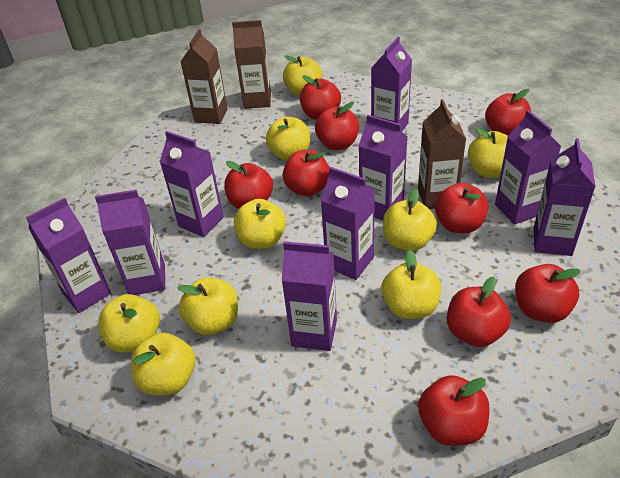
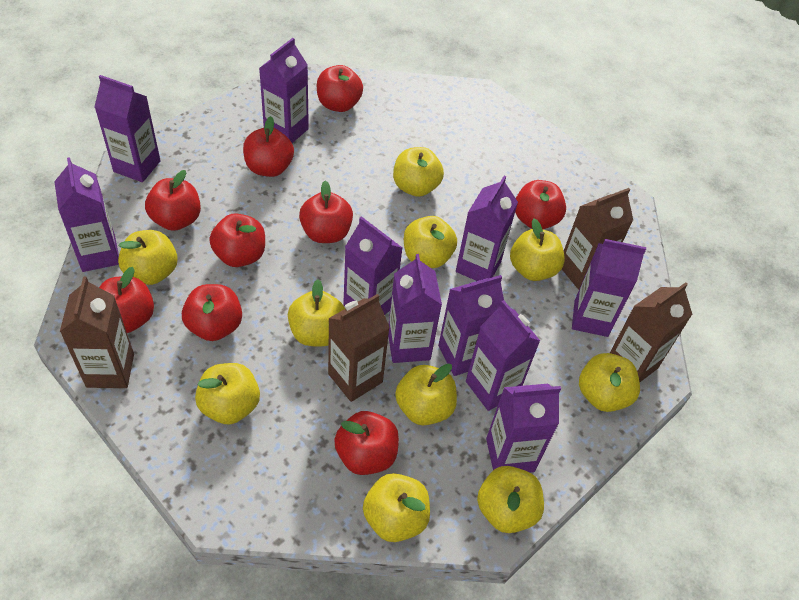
brown carton: 3 -> 4
purple carton: 9 -> 10
yellow apple: 9 -> 10

